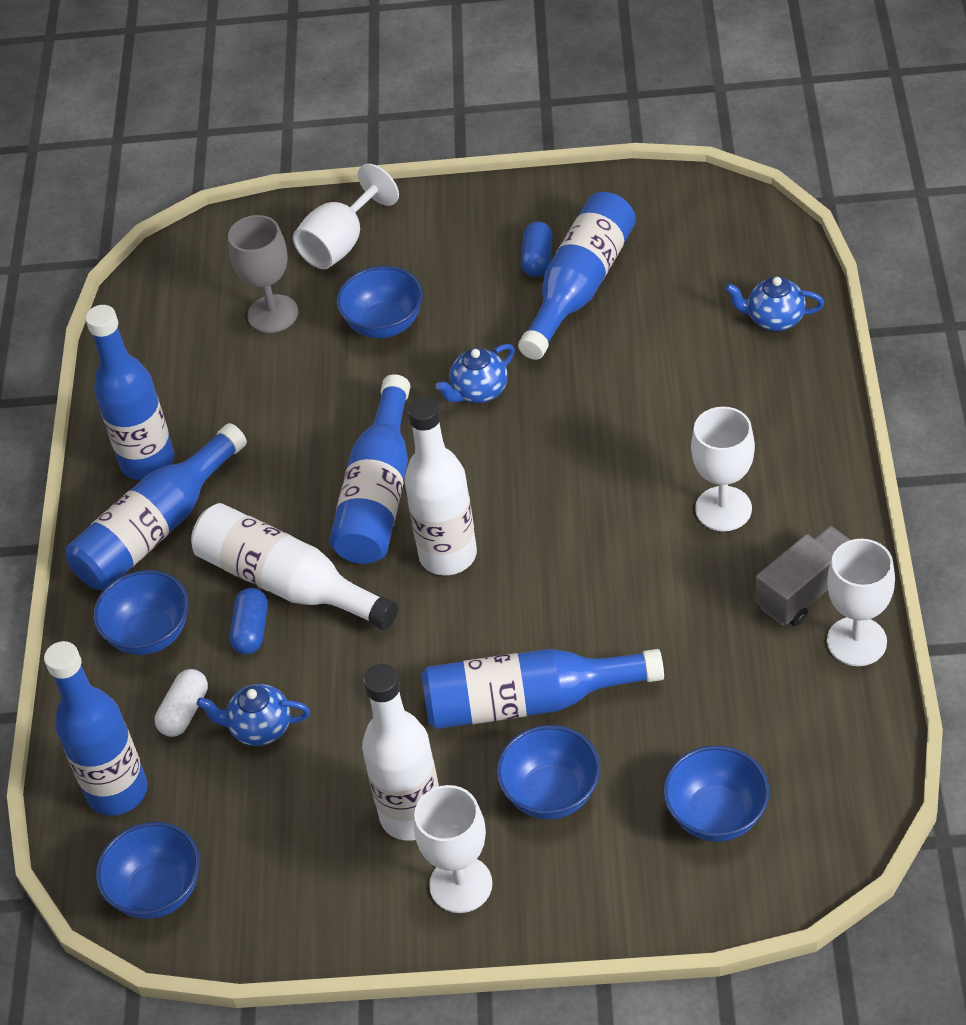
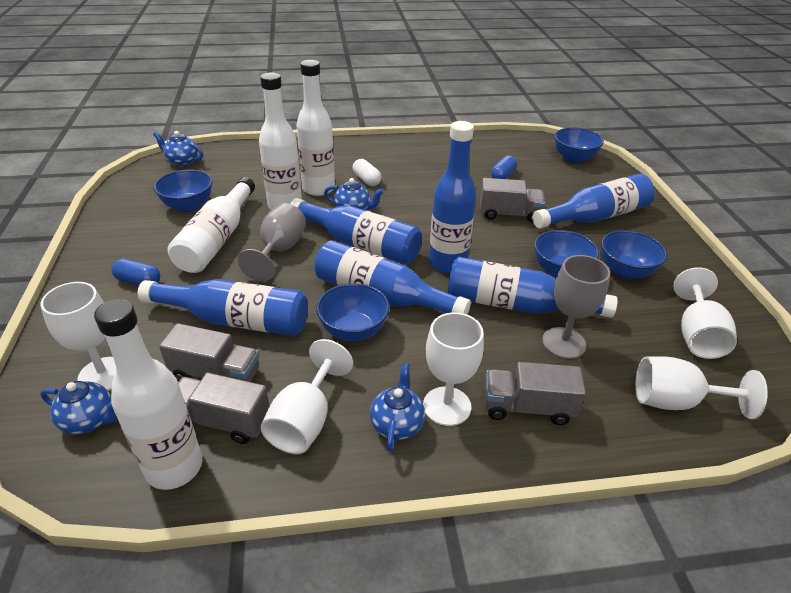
blue teapot: 3 -> 4
grey goblet: 1 -> 2
grey truck: 1 -> 4
white bottle: 3 -> 4
white goblet: 4 -> 5

